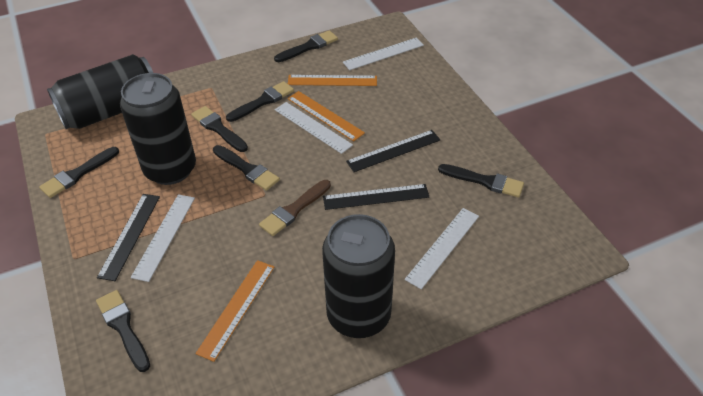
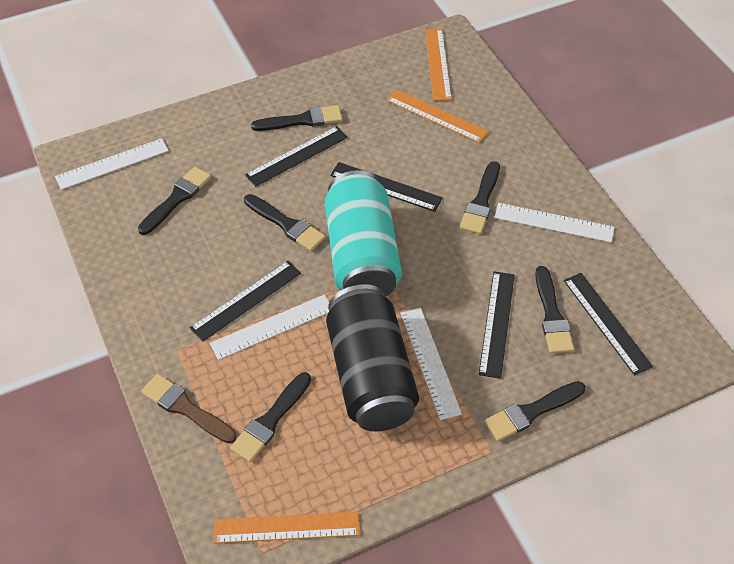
black can: 3 -> 1
black ruler: 3 -> 5
turquoise can: 0 -> 1

